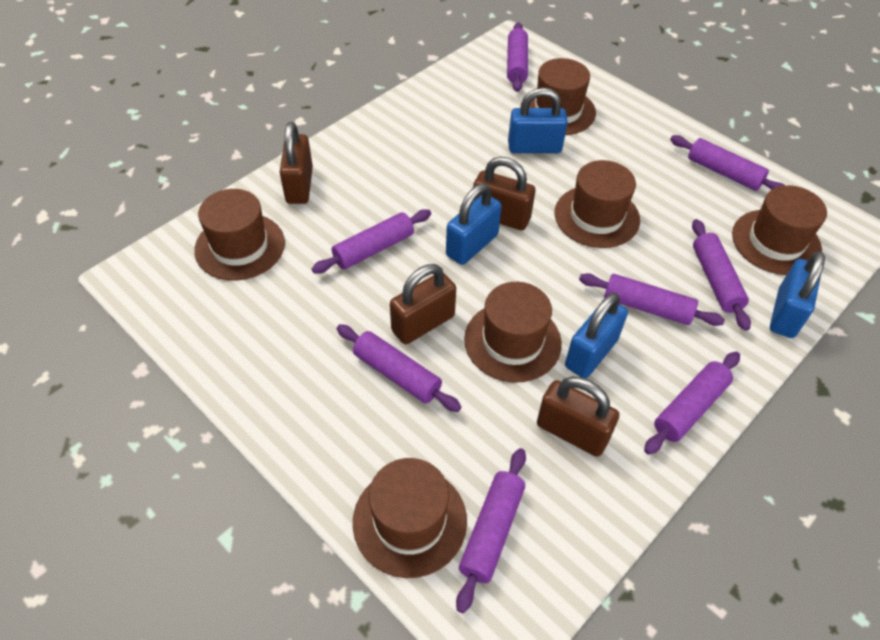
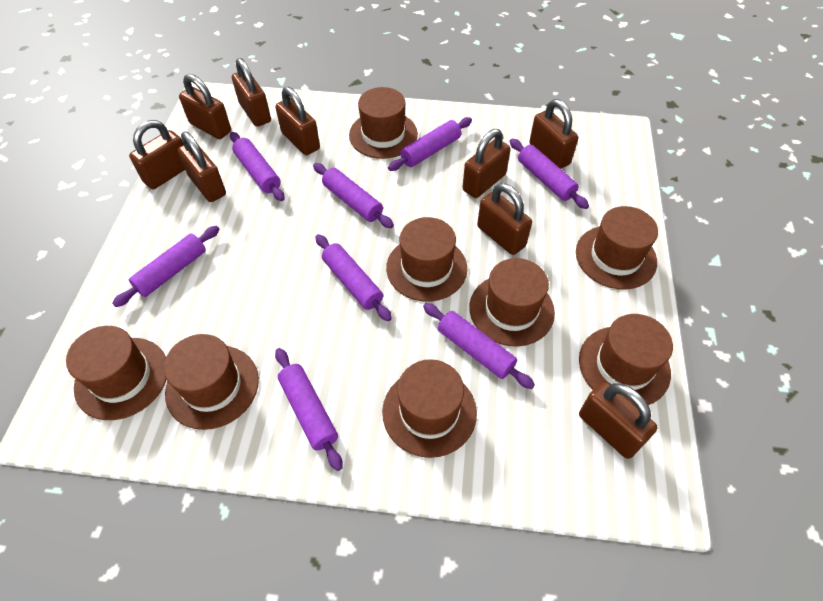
blue padlock: 4 -> 0
brown hat: 6 -> 8
brown padlock: 4 -> 9

